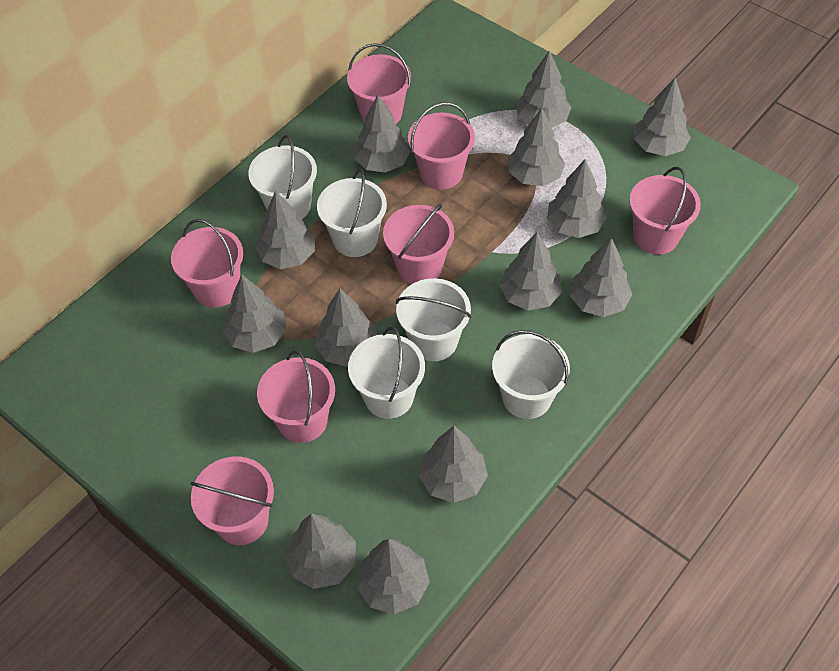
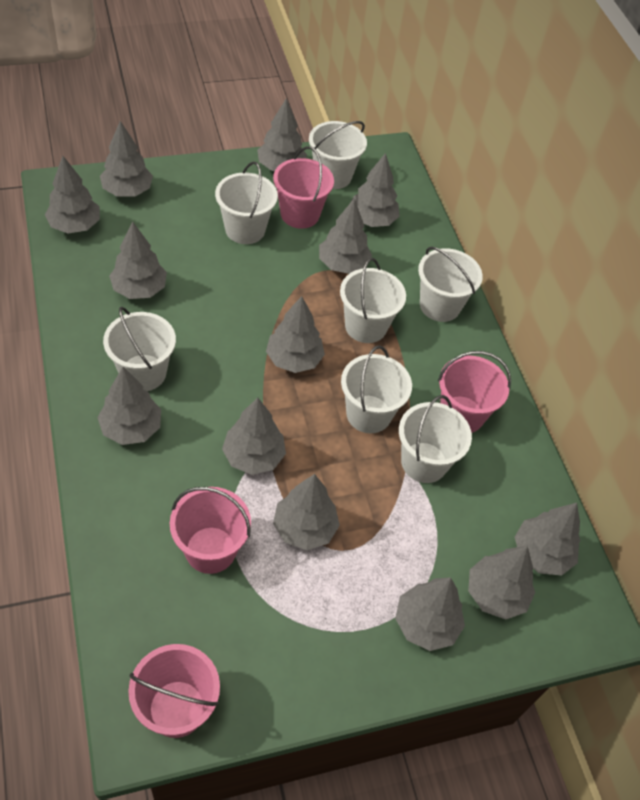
pink bucket: 7 -> 4
white bucket: 5 -> 7

